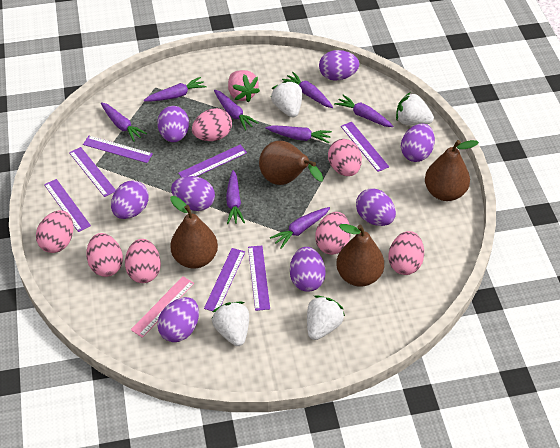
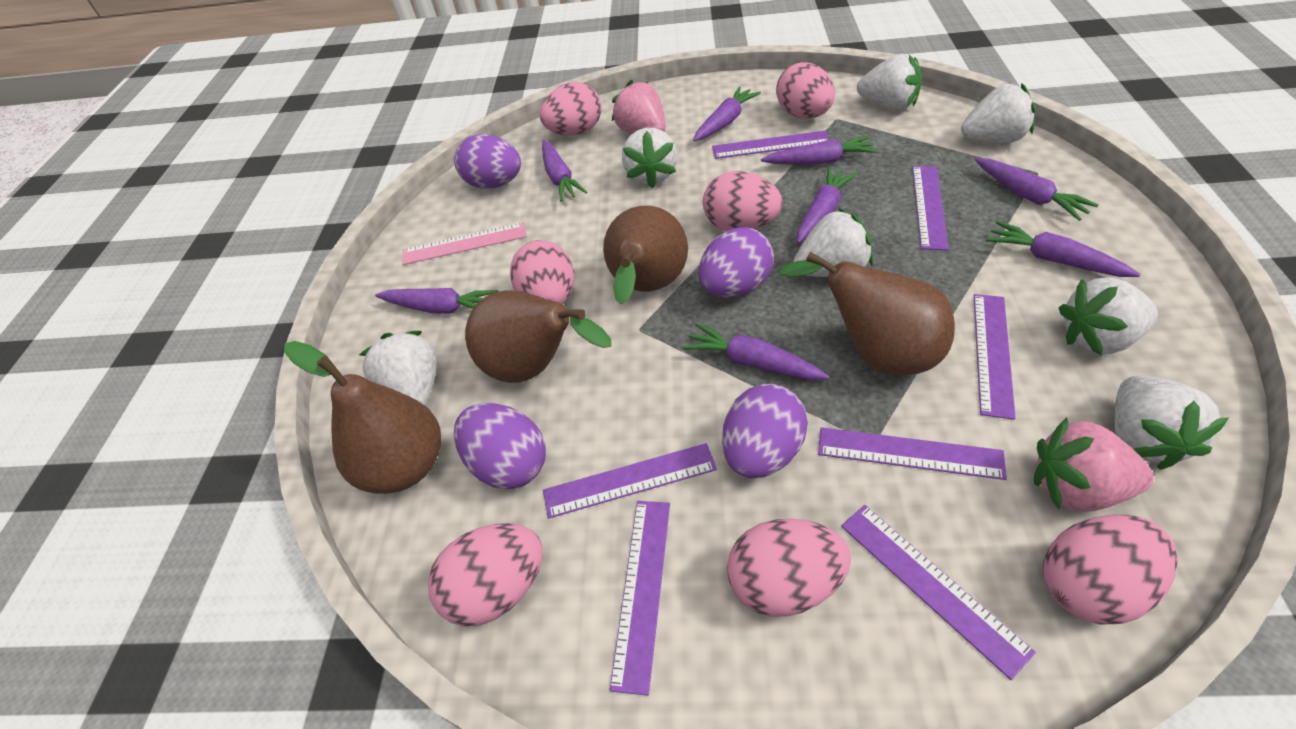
pink strawberry: 1 -> 2
purple egg: 8 -> 4
white strawberry: 4 -> 7

